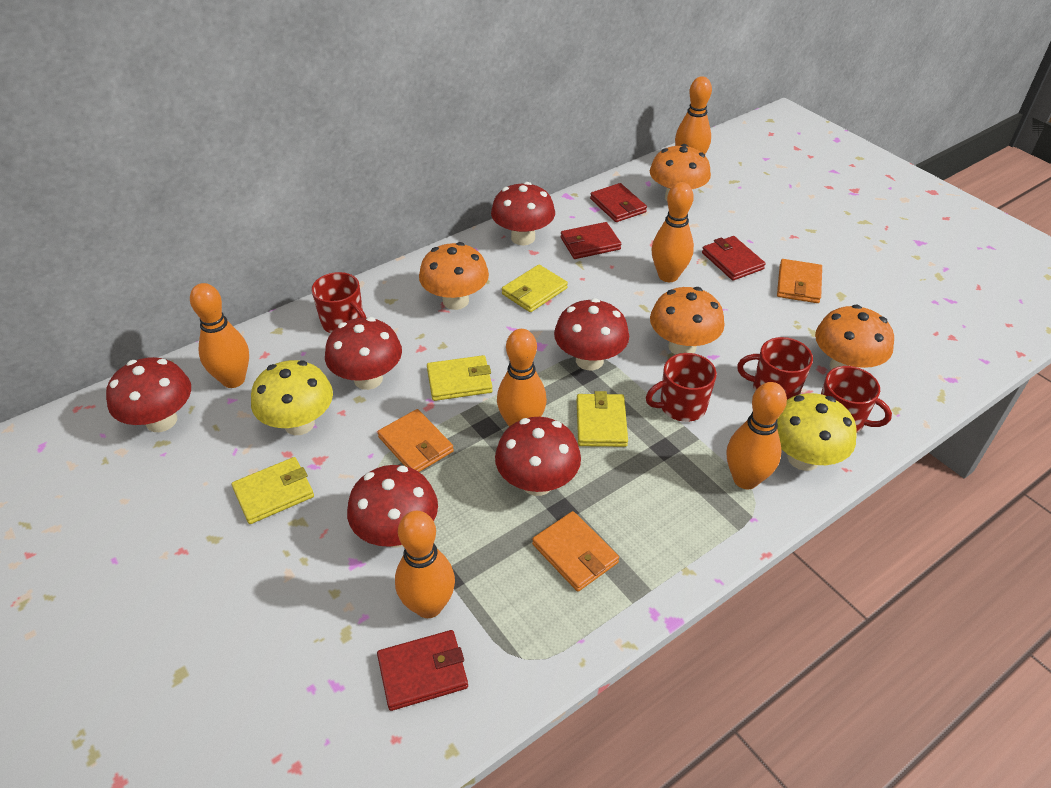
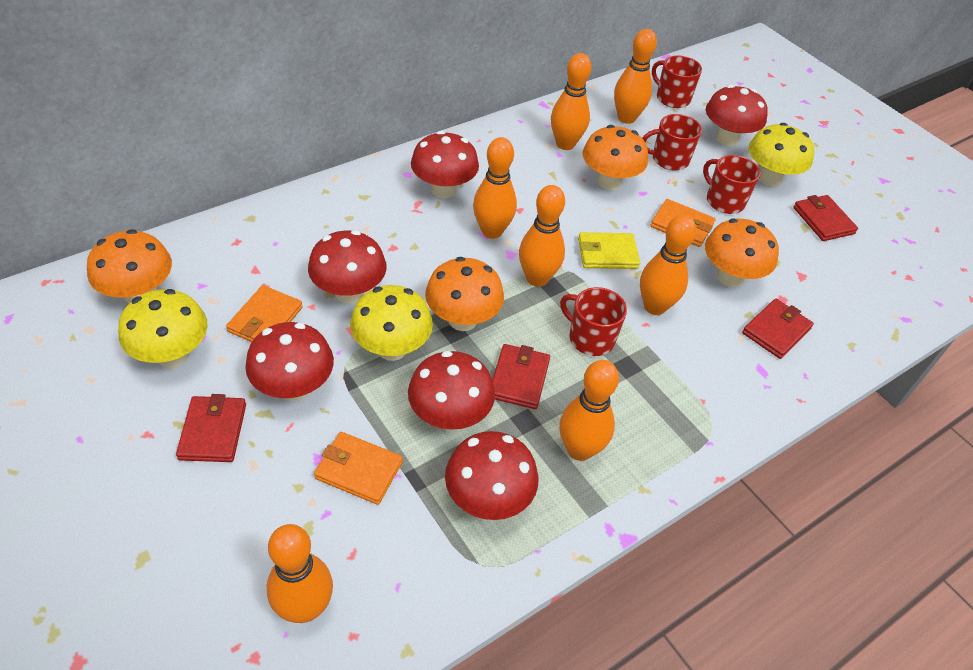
orange bowling pin: 6 -> 7
yellow mushroom: 2 -> 3
yellow wallet: 4 -> 1

